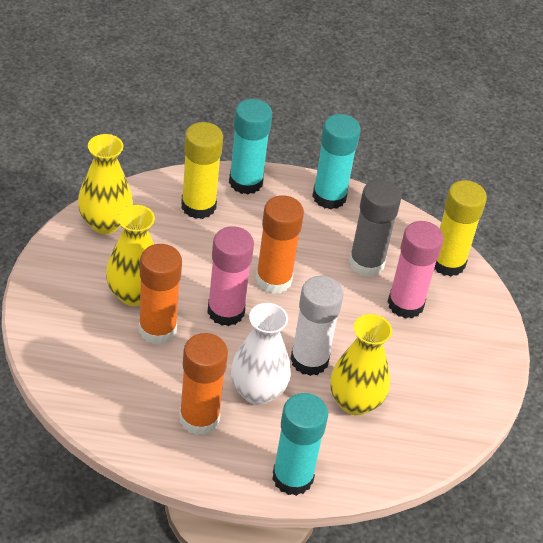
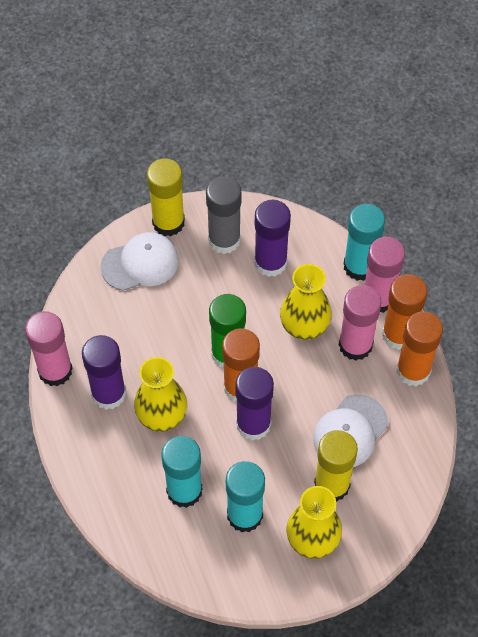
green glue stick: 0 -> 1
pink glue stick: 2 -> 3
purple glue stick: 0 -> 3
white cap: 0 -> 2
white glue stick: 1 -> 0
white vase: 1 -> 0

